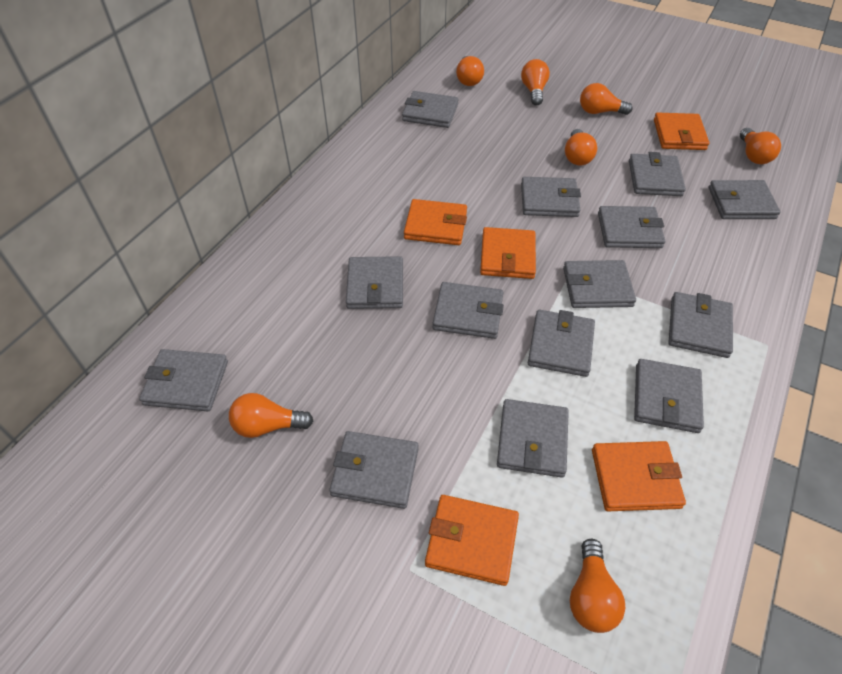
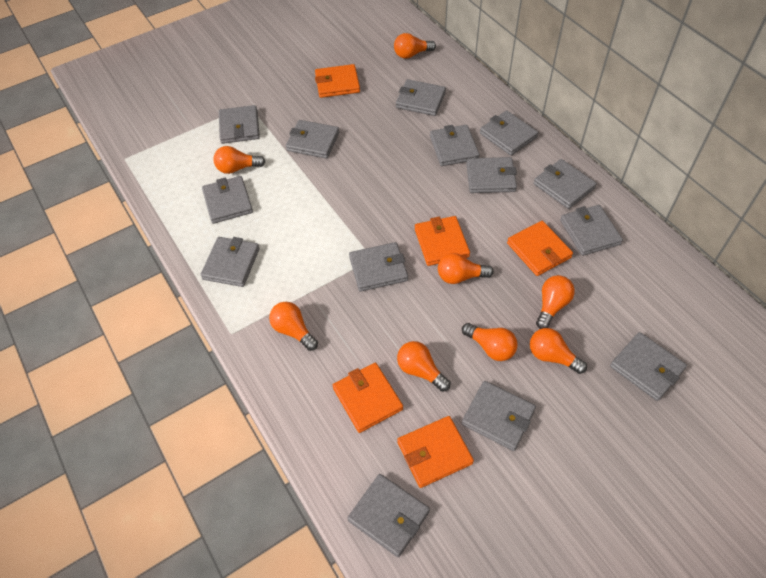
orange light bulb: 7 -> 8

